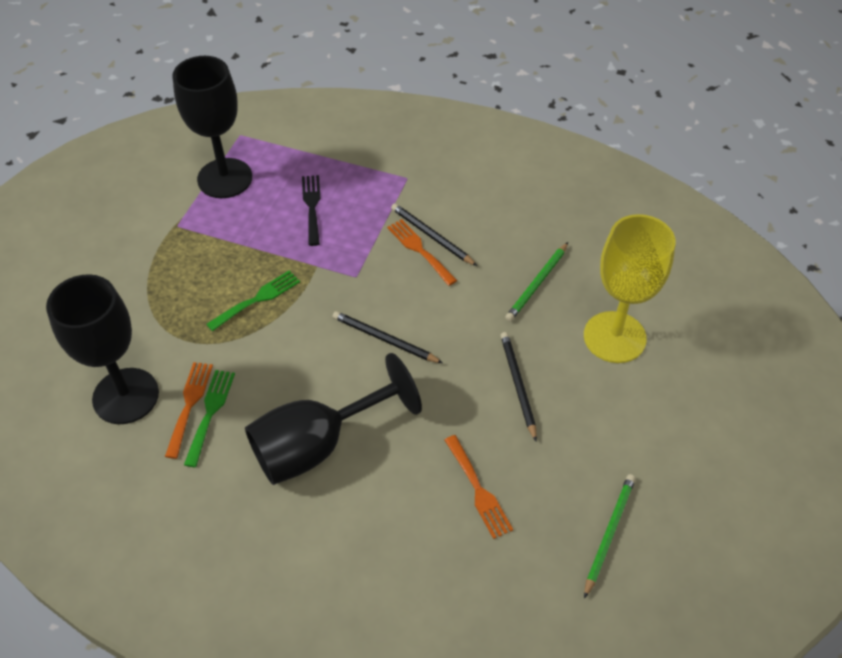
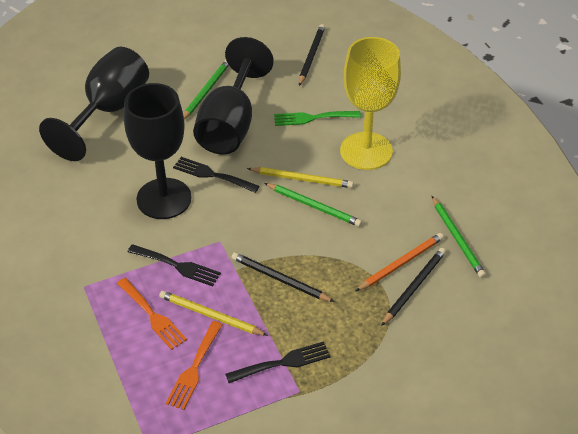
black fork: 1 -> 3
green fork: 2 -> 1
green pencil: 2 -> 3
orange fork: 3 -> 2
orange pencil: 0 -> 1
yellow pencil: 0 -> 2

